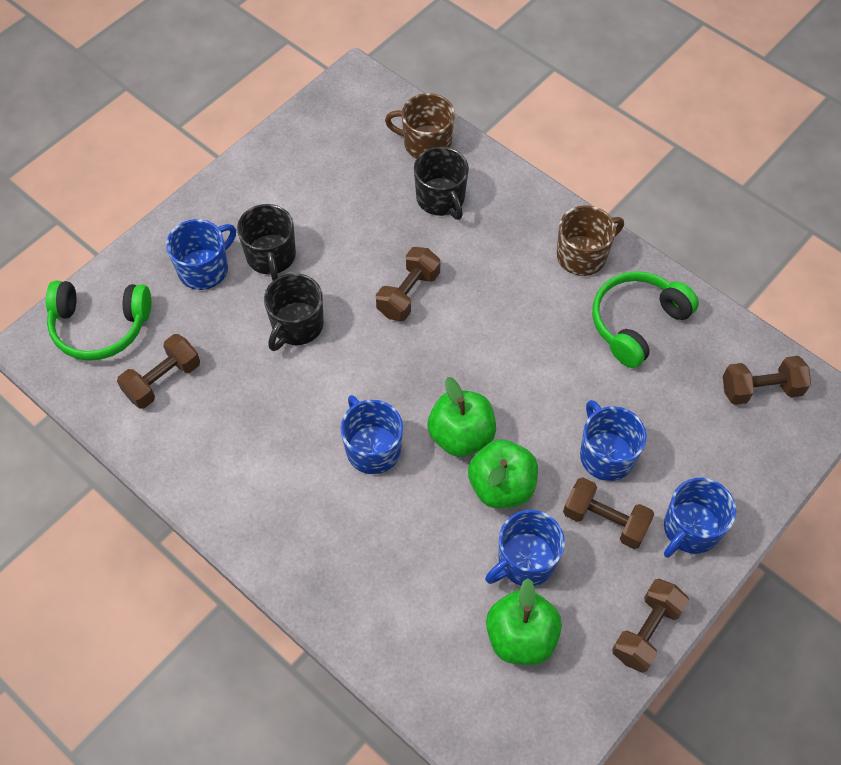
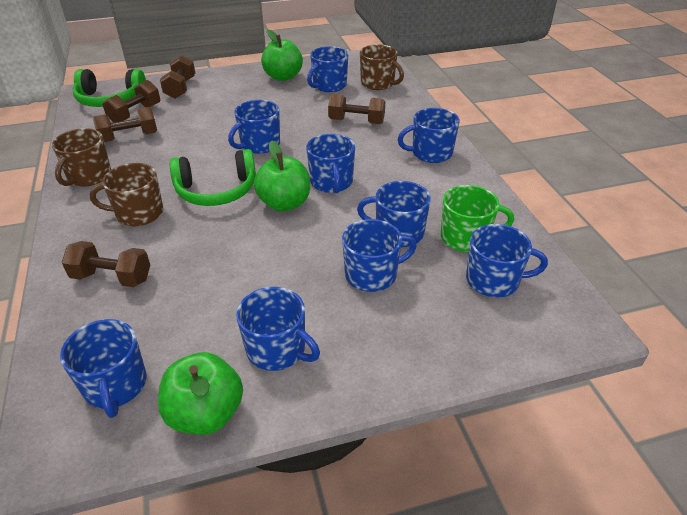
black mug: 3 -> 0
blue mug: 5 -> 9
brown mug: 2 -> 3
green mug: 0 -> 1

